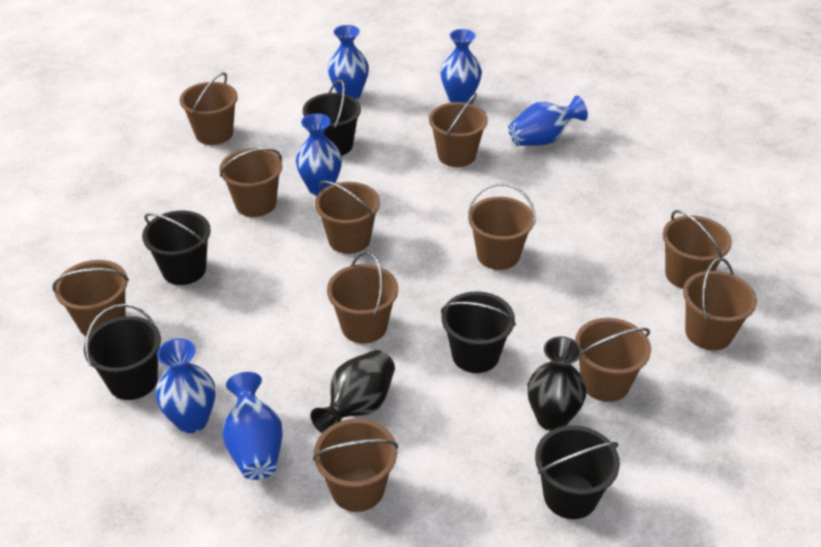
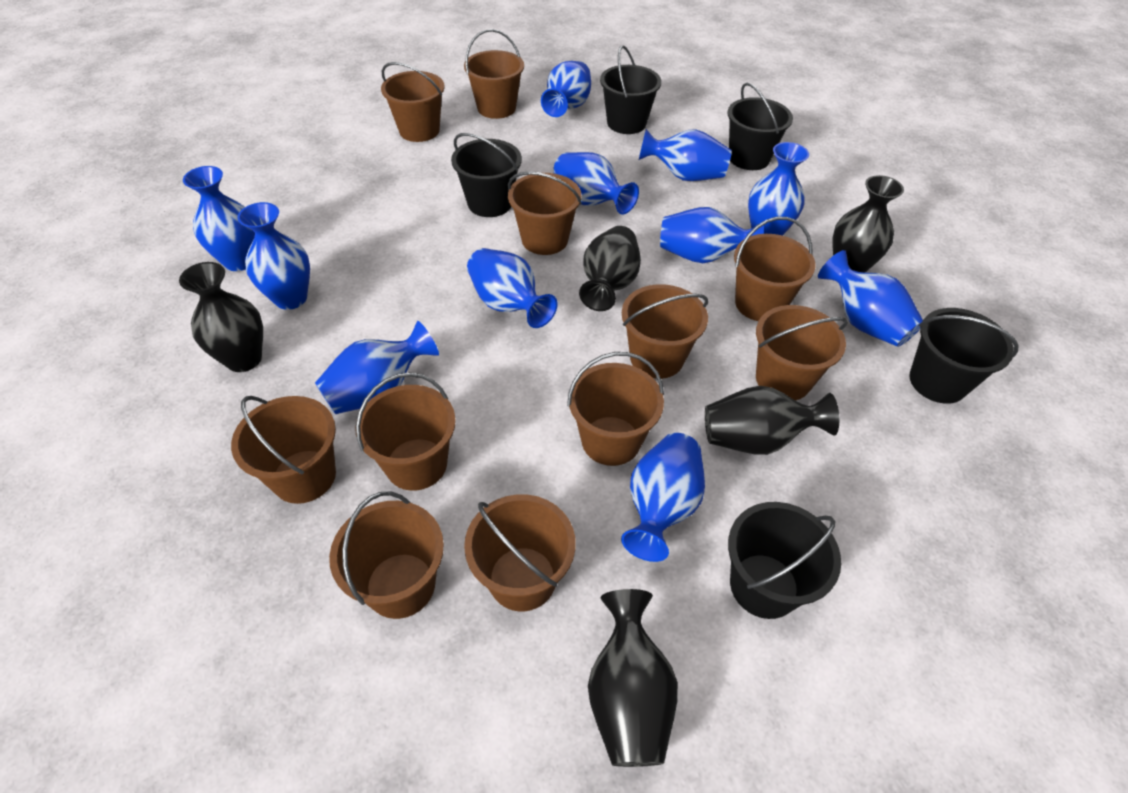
black vase: 2 -> 5
blue vase: 6 -> 11

